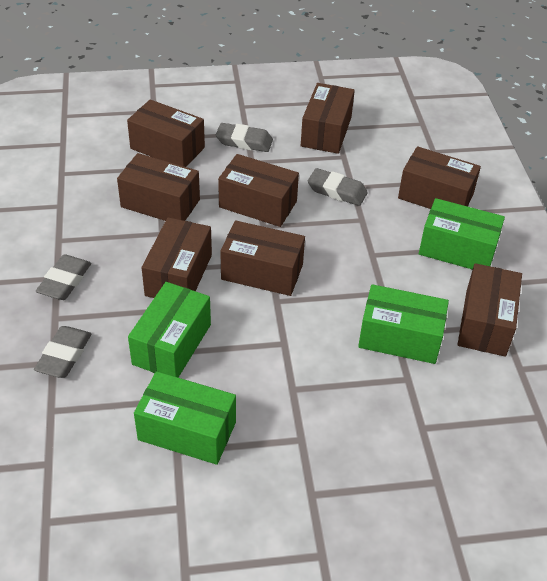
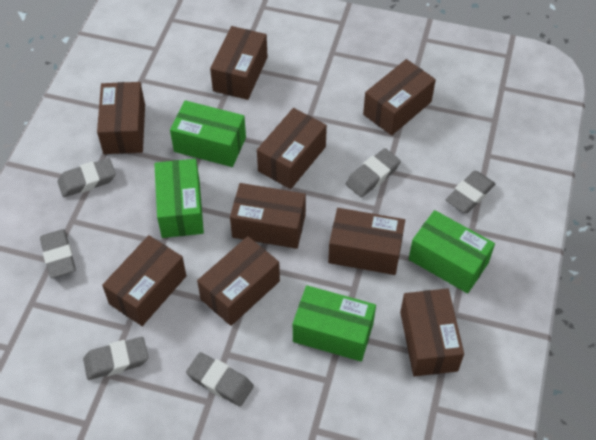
brown box: 8 -> 9
grey eraser: 4 -> 6

